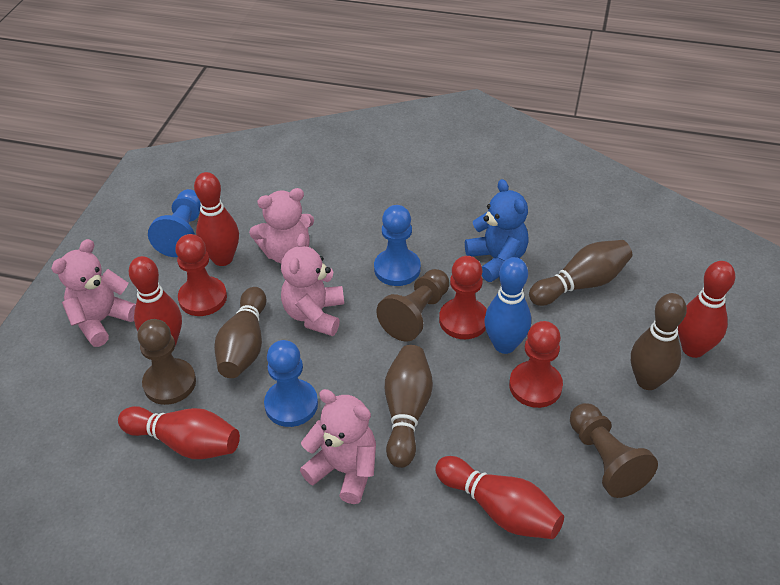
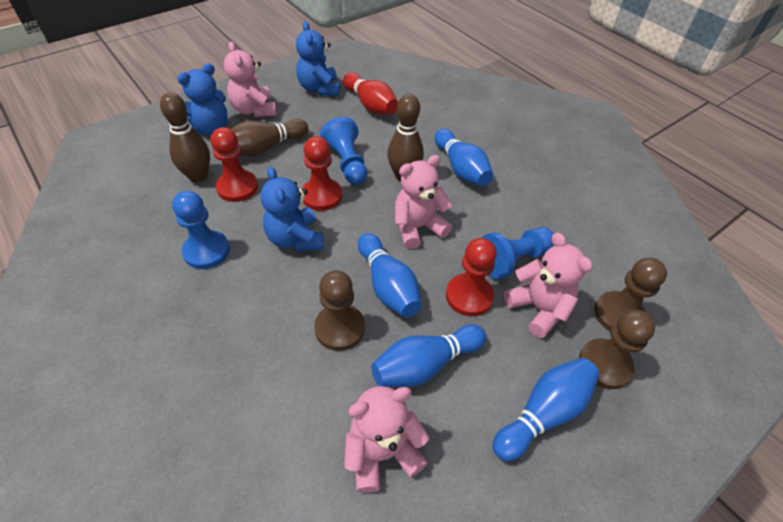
blue bowling pin: 1 -> 4
blue teddy bear: 1 -> 3
brown bowling pin: 4 -> 3
red bowling pin: 5 -> 1

